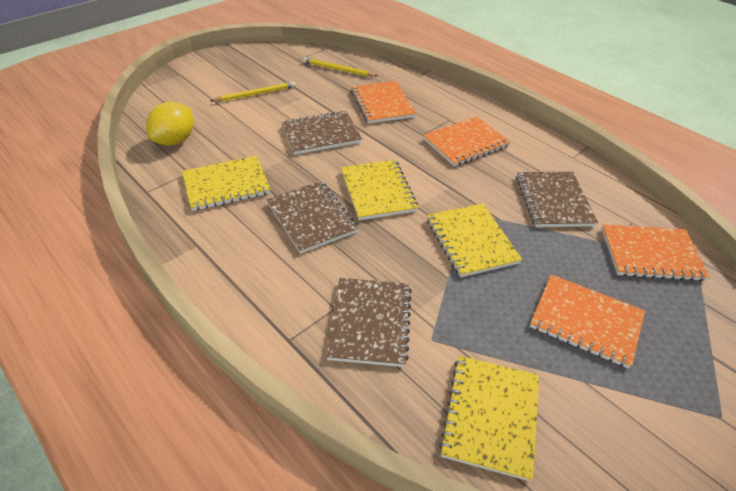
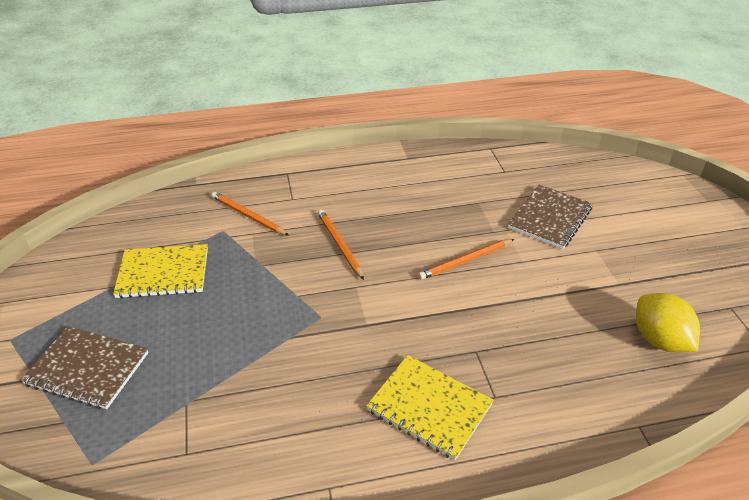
brown notebook: 4 -> 2
orange notebook: 4 -> 0
orange pencil: 0 -> 3
yellow notebook: 4 -> 2
yellow pencil: 2 -> 0

